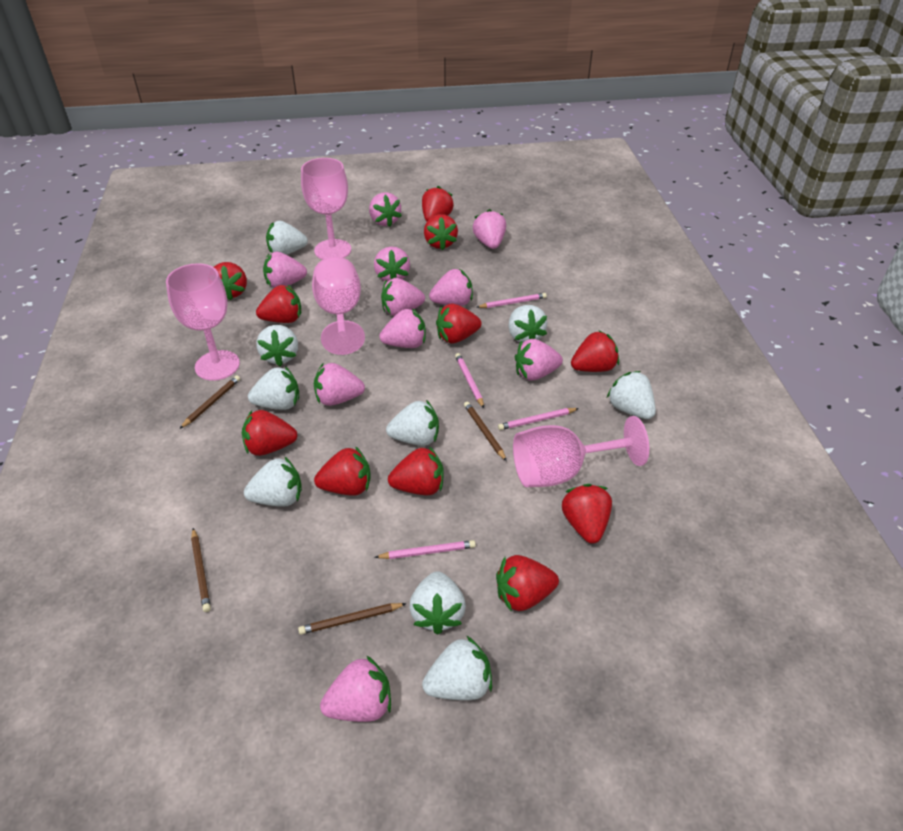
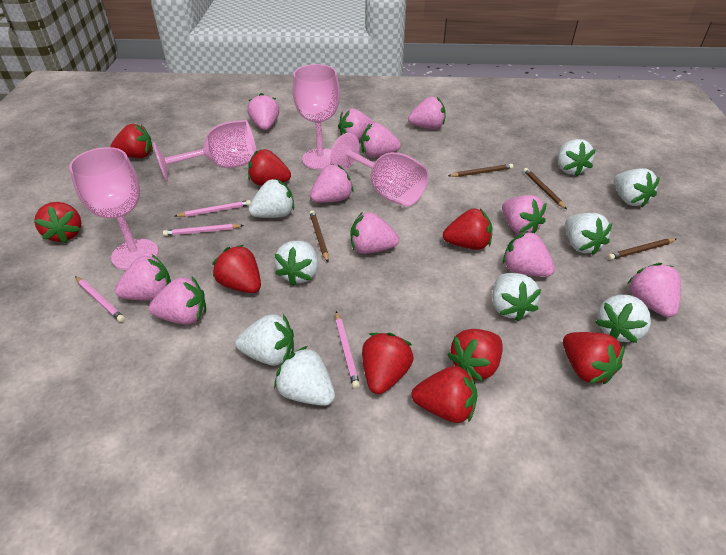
pink strawberry: 10 -> 11
red strawberry: 11 -> 9

